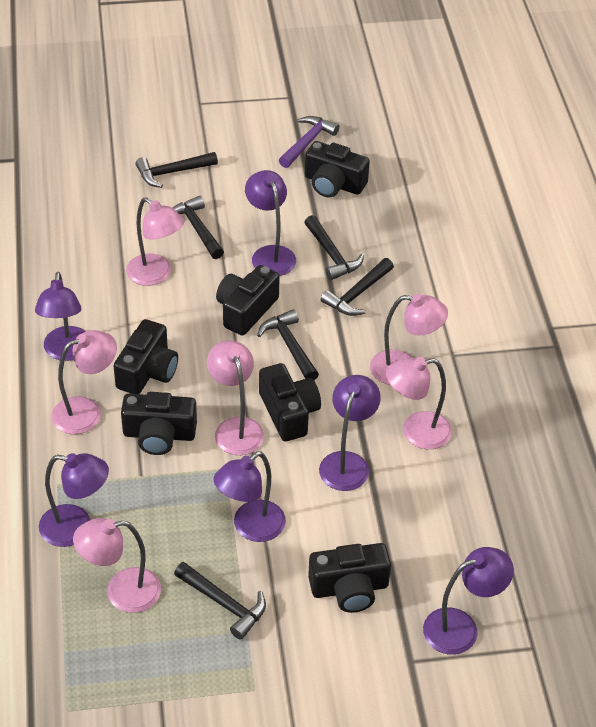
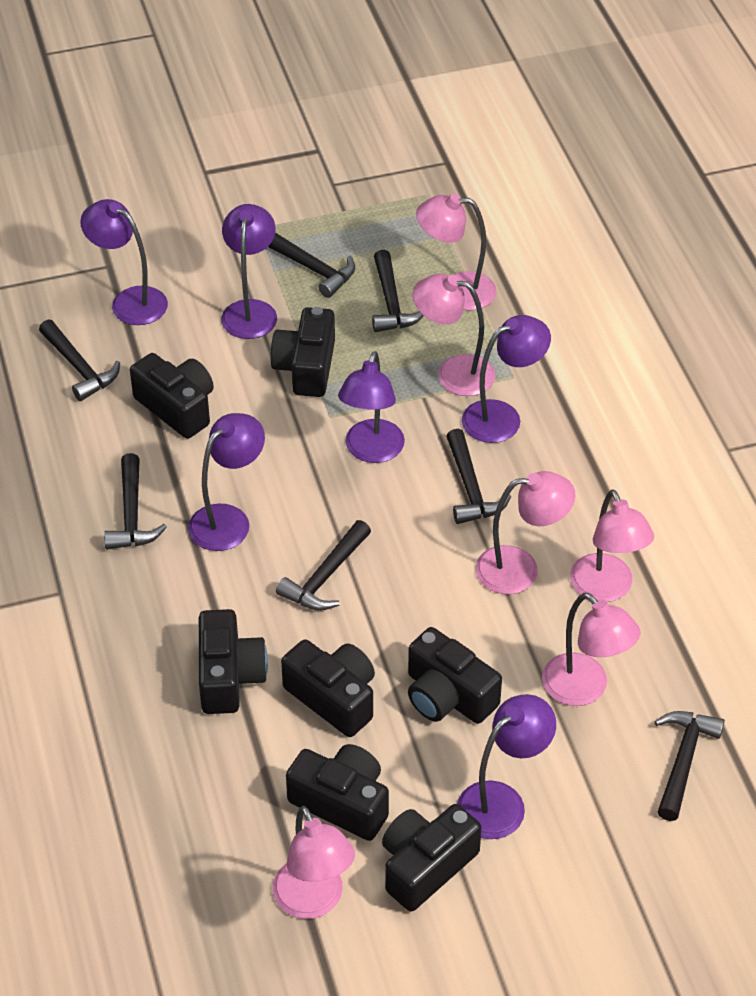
black camera: 6 -> 7
black hammer: 6 -> 7
purple hammer: 1 -> 0

